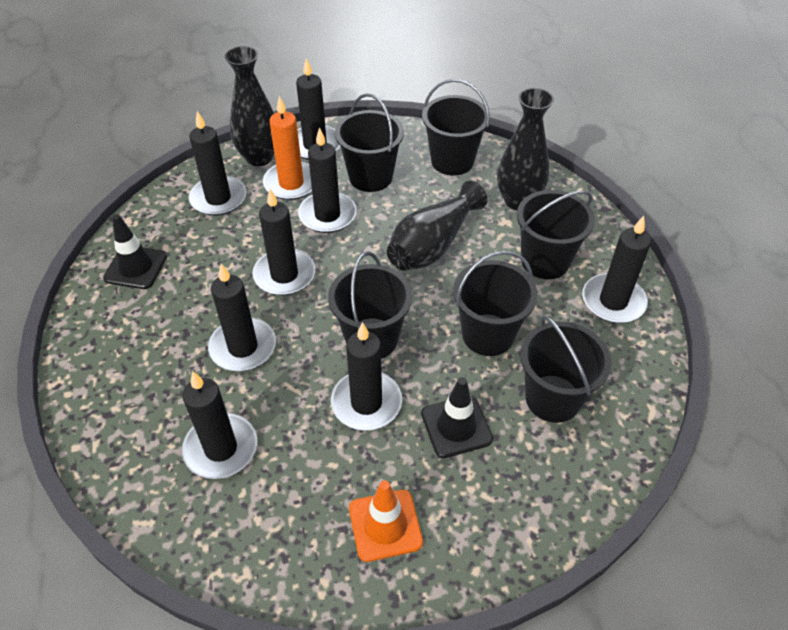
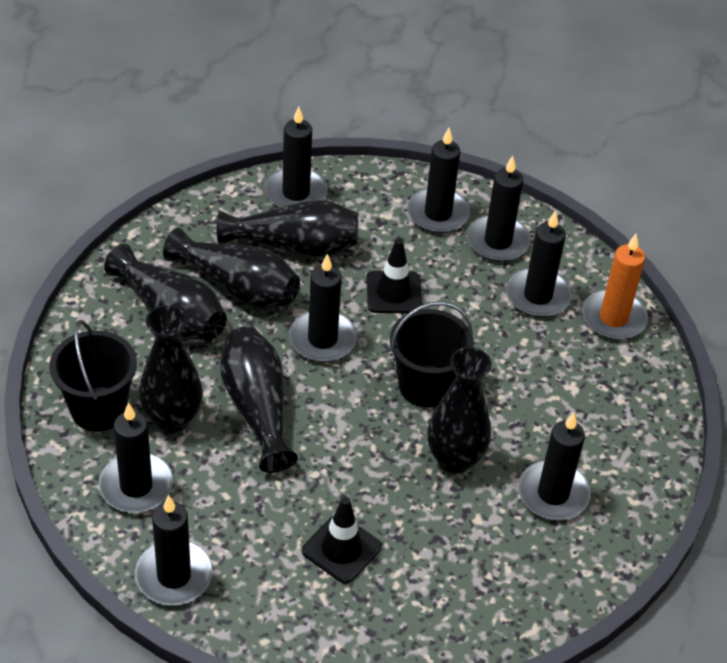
black bucket: 6 -> 2
black vase: 3 -> 6
orange traffic cone: 1 -> 0

